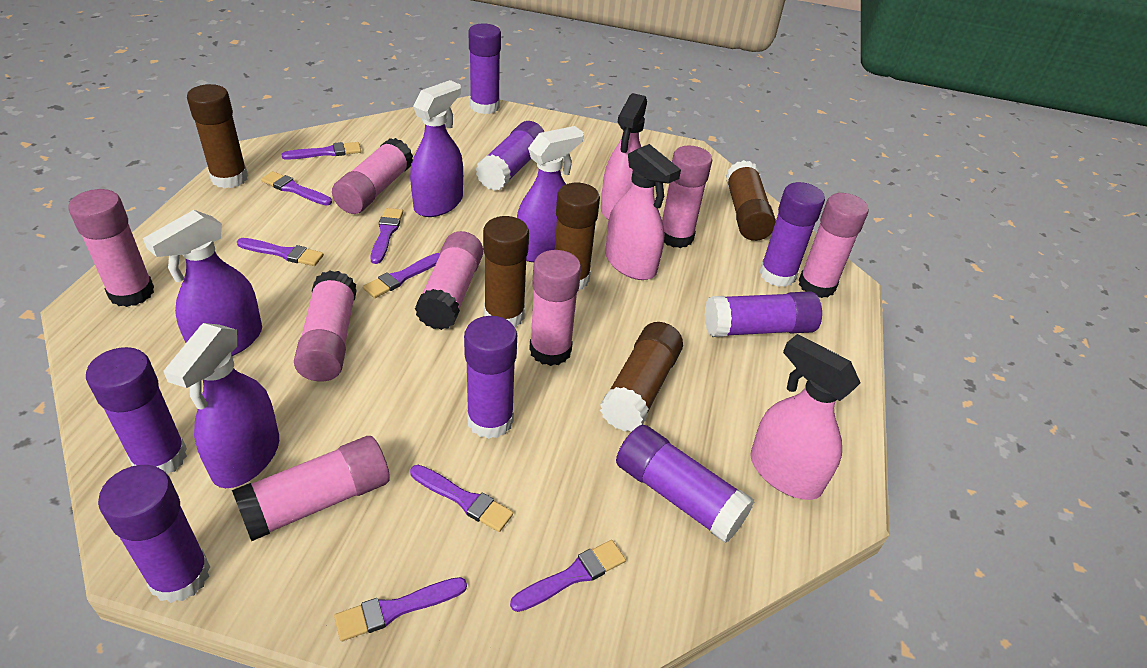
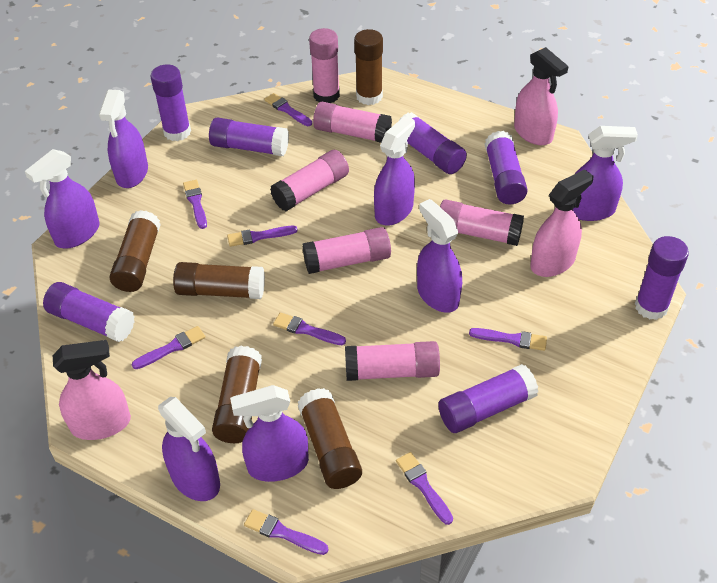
pink glue stick: 8 -> 6
purple glue stick: 8 -> 7
purple spray bottle: 4 -> 7

